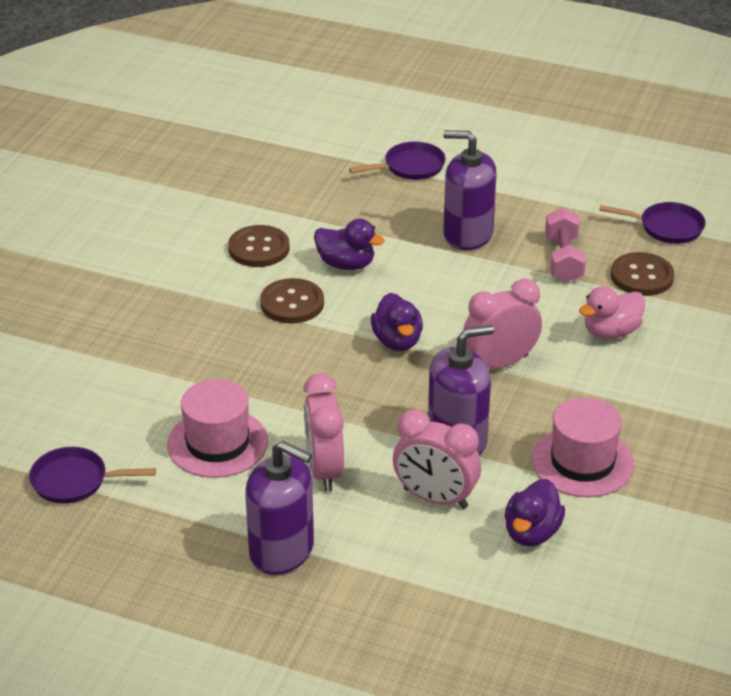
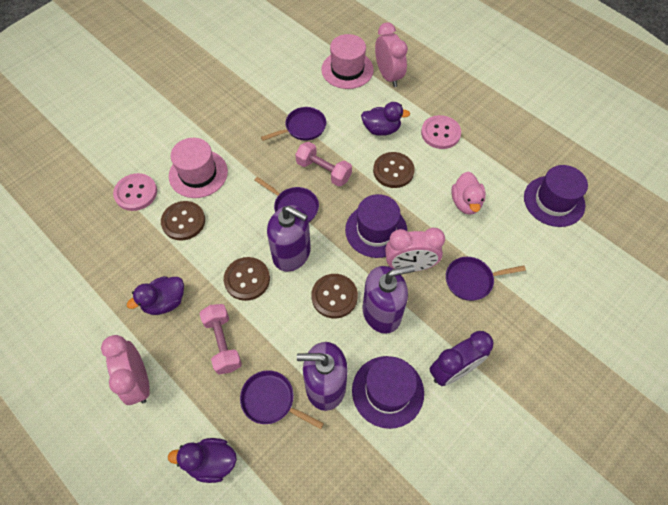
brown button: 3 -> 4
pink button: 0 -> 2
pink dumbbell: 1 -> 2
purple clock: 0 -> 1
purple hat: 0 -> 3
purple pan: 3 -> 4

